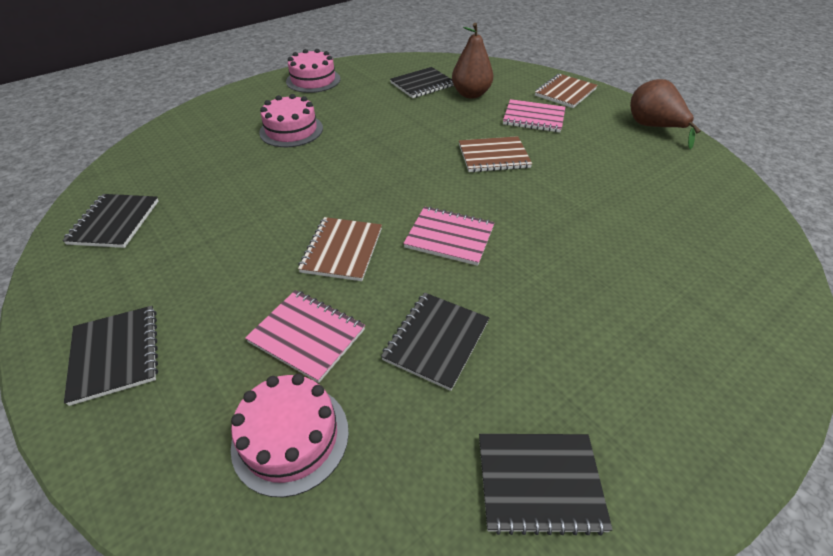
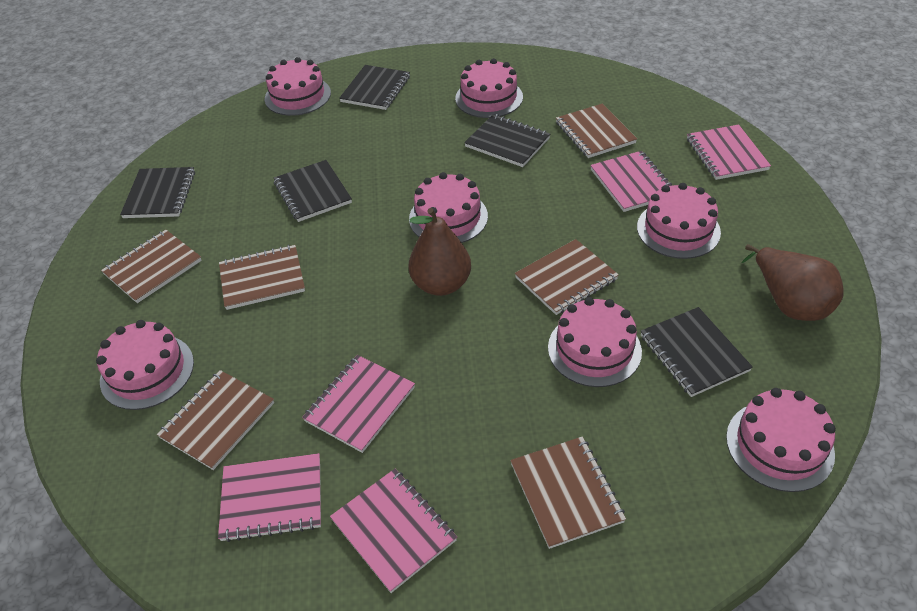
brown notebook: 3 -> 6
pink cake: 3 -> 7
pink notebook: 3 -> 5

